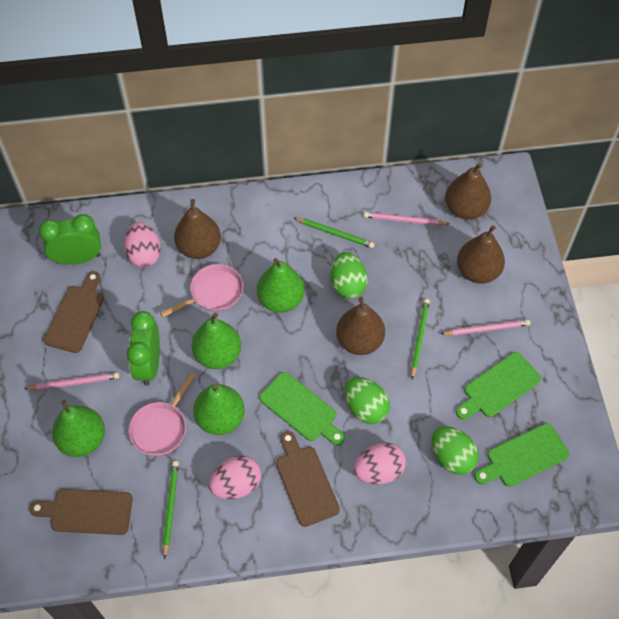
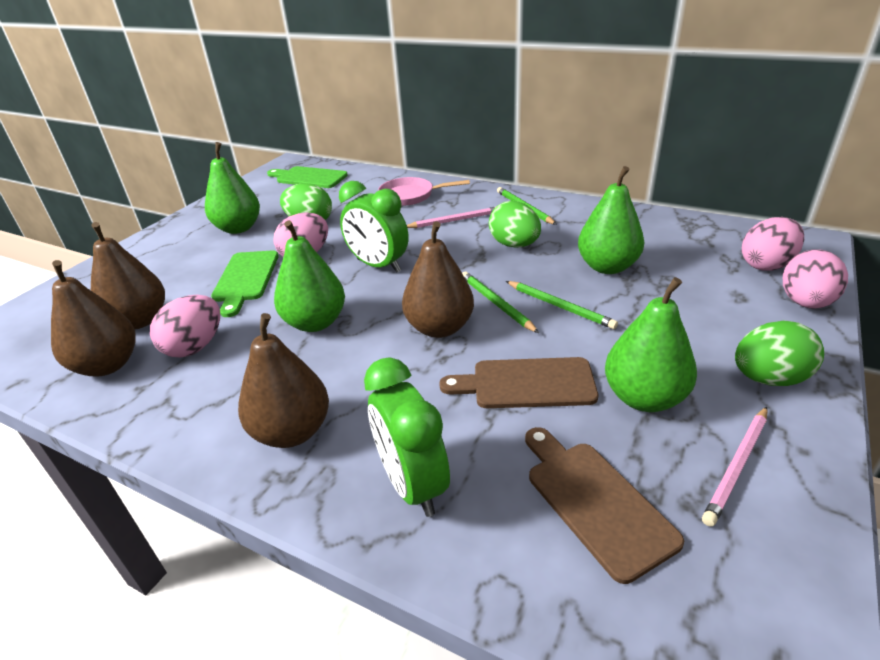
brown cutting board: 3 -> 2
green cutting board: 3 -> 2
pink egg: 3 -> 4
pink pan: 2 -> 1
pink pencil: 3 -> 2

